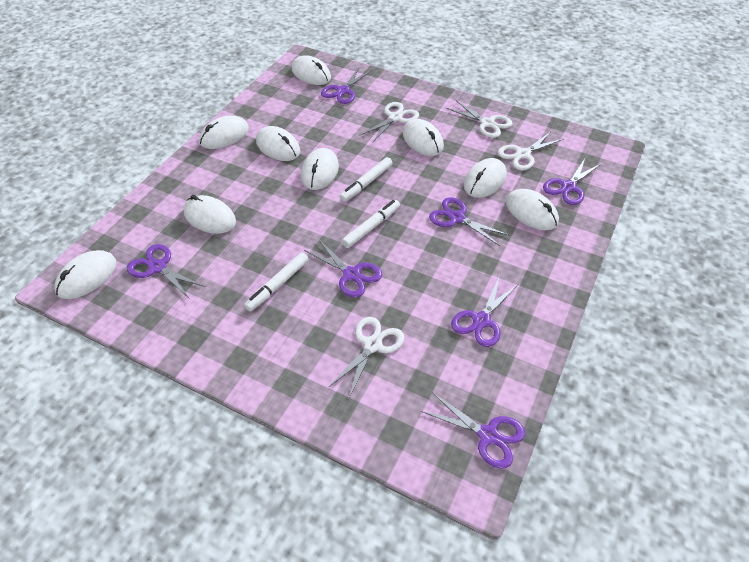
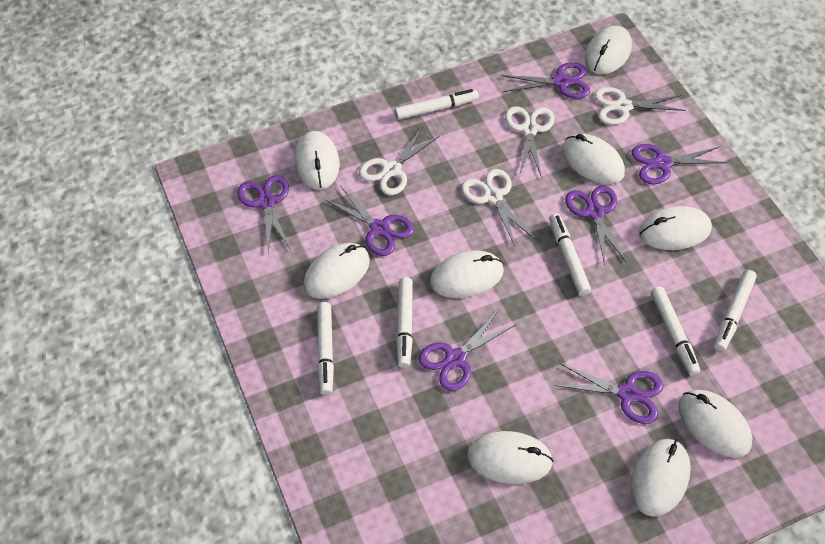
white marker: 3 -> 6

